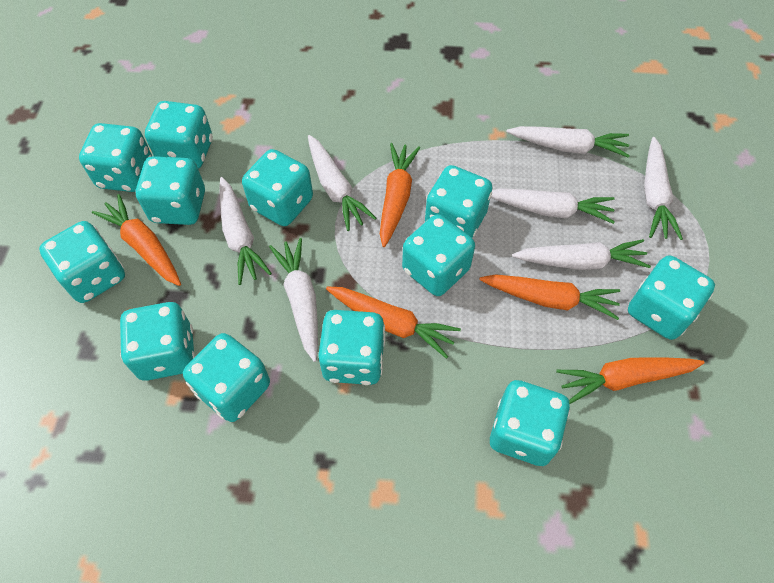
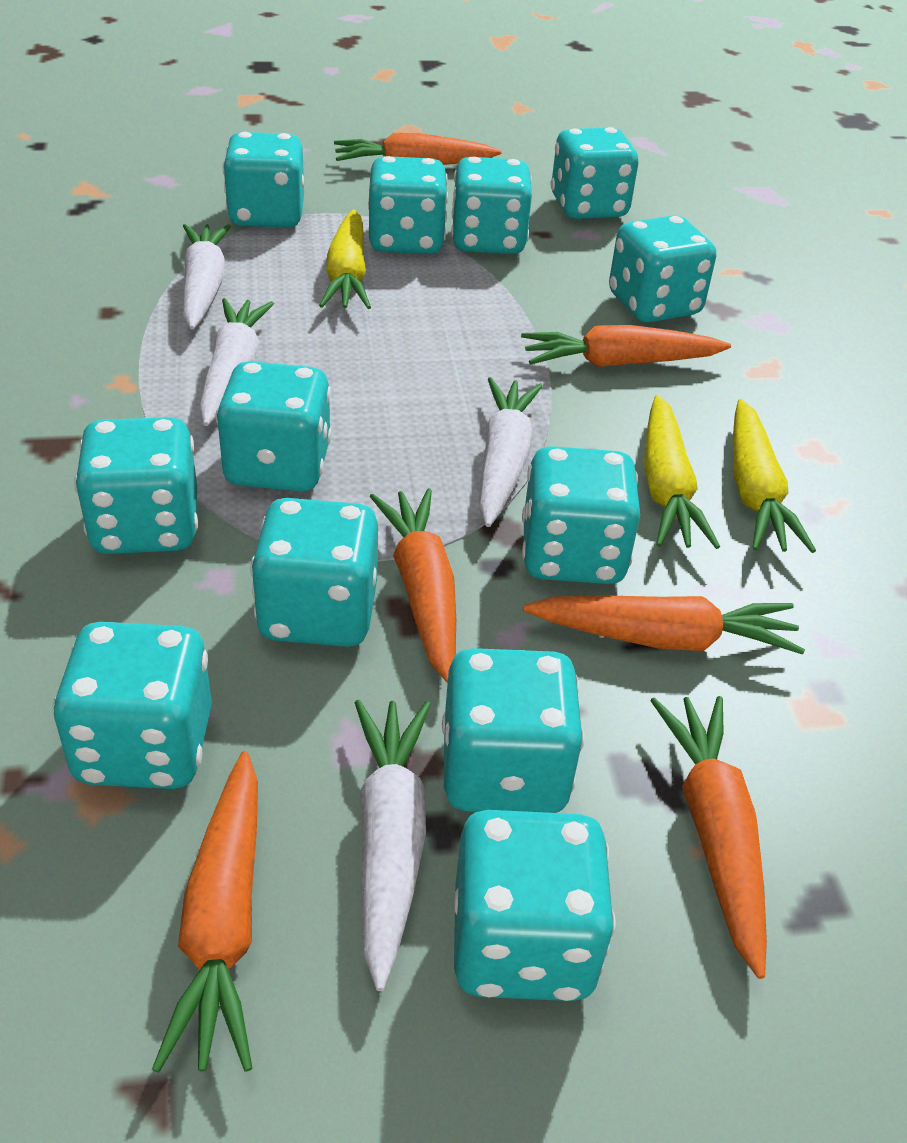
orange carrot: 5 -> 6
white carrot: 7 -> 4
yellow carrot: 0 -> 3

